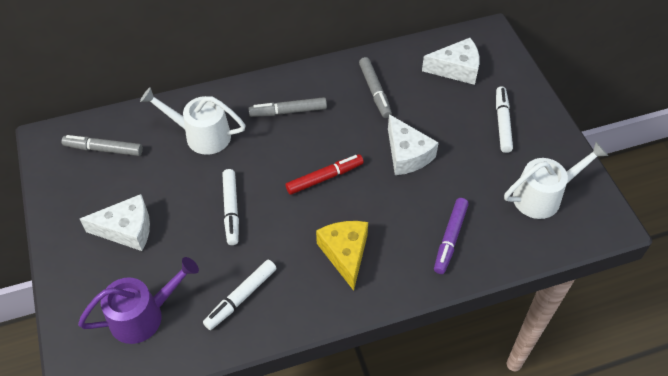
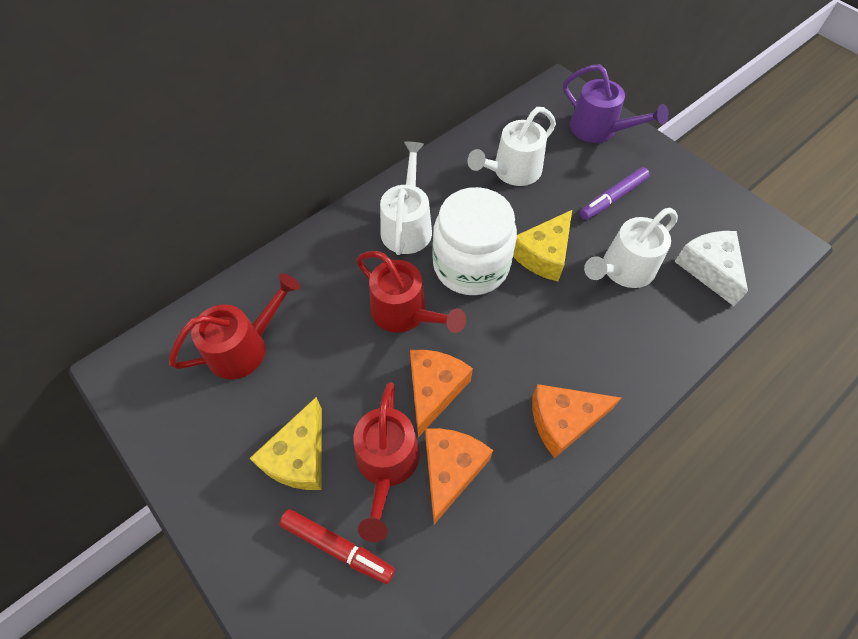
grey marker: 3 -> 0
orange cheese: 0 -> 3
red watering can: 0 -> 3
white cheese: 3 -> 1
white jar: 0 -> 1
white marker: 3 -> 0
white watering can: 2 -> 3
yellow cheese: 1 -> 2

